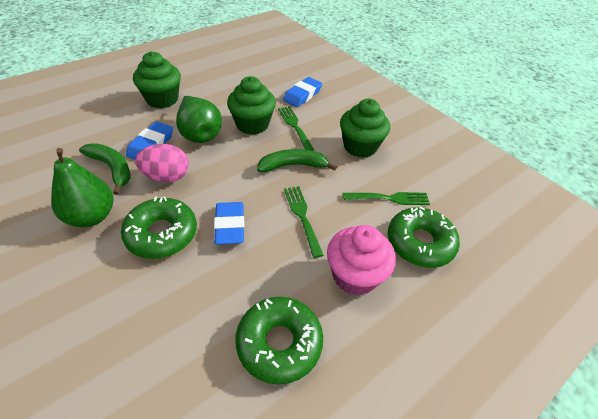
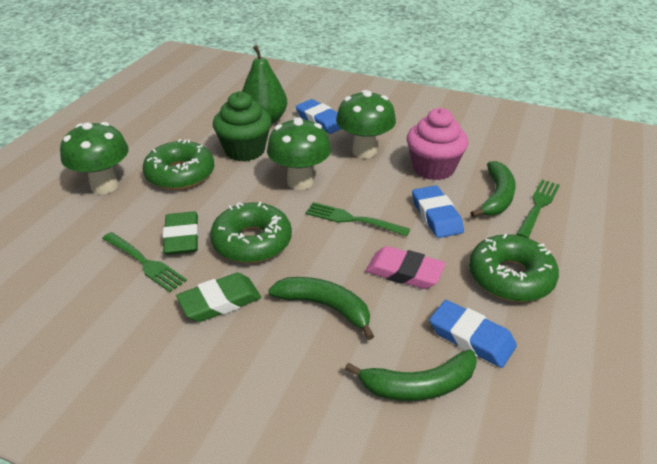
green banana: 2 -> 3
green cupcake: 3 -> 1
green eraser: 0 -> 2
green mushroom: 0 -> 3
green pear: 2 -> 1
pink egg: 1 -> 0
pink eraser: 0 -> 1

